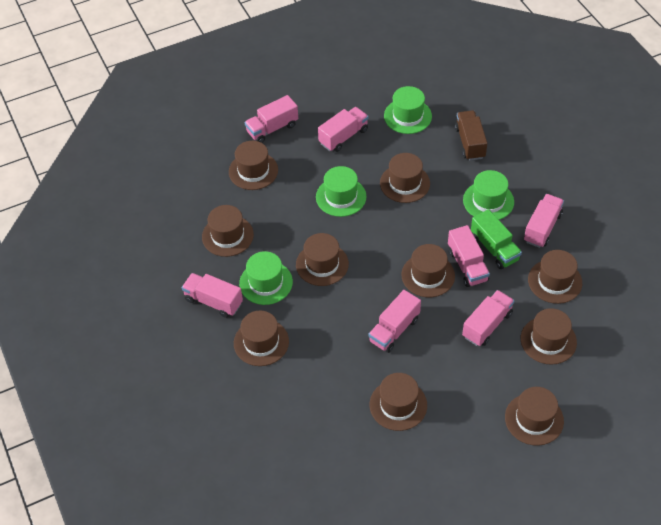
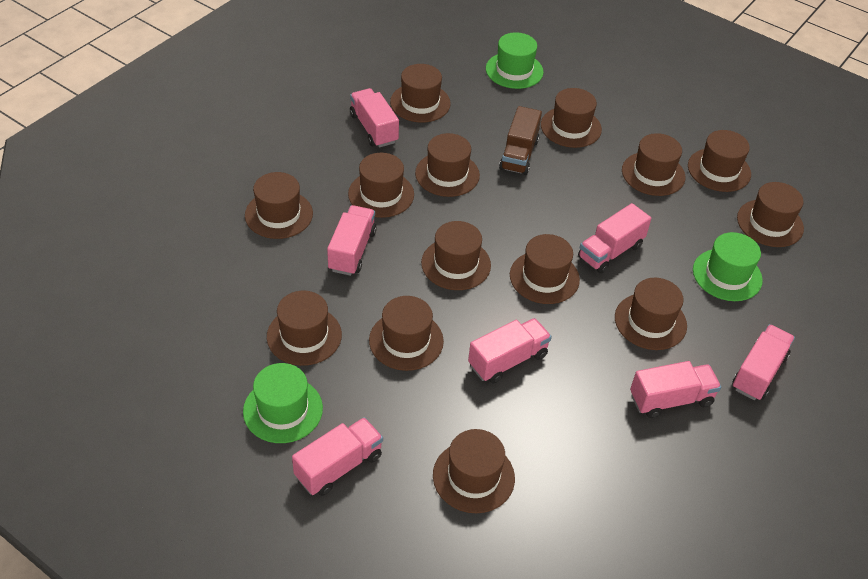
brown hat: 10 -> 14
green hat: 4 -> 3
green truck: 1 -> 0

